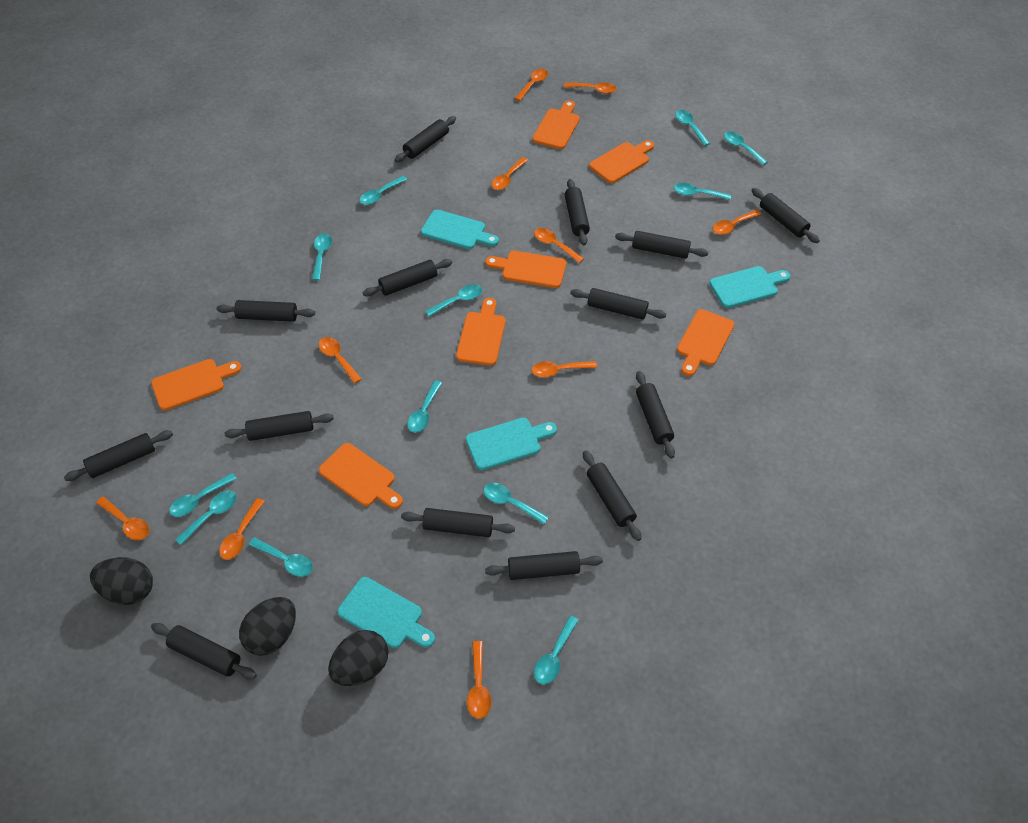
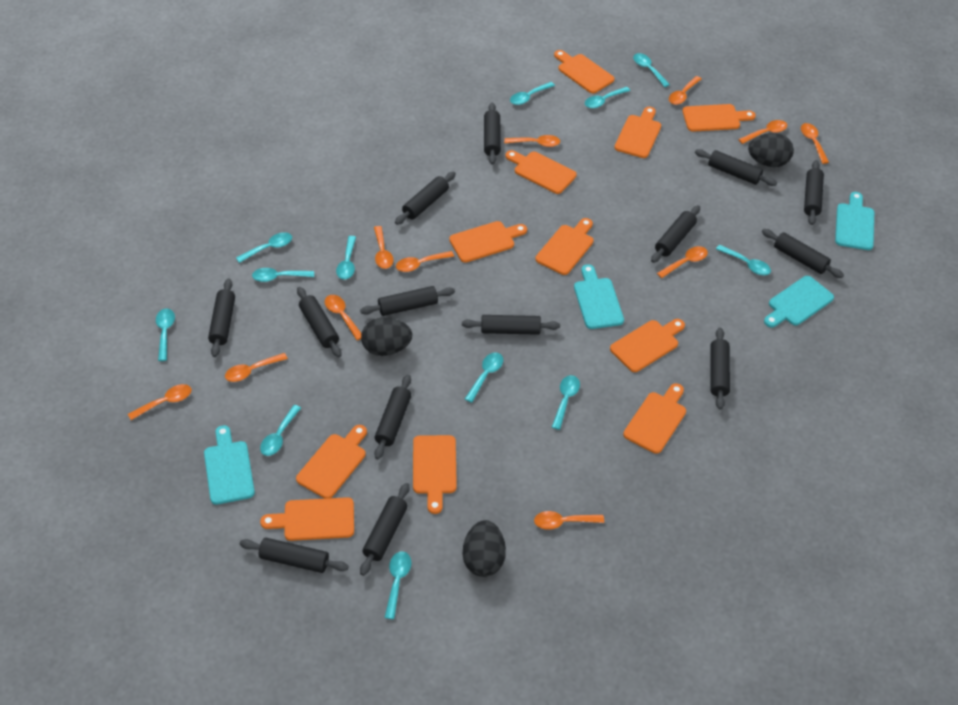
orange cutting board: 7 -> 11
orange spoon: 10 -> 11

